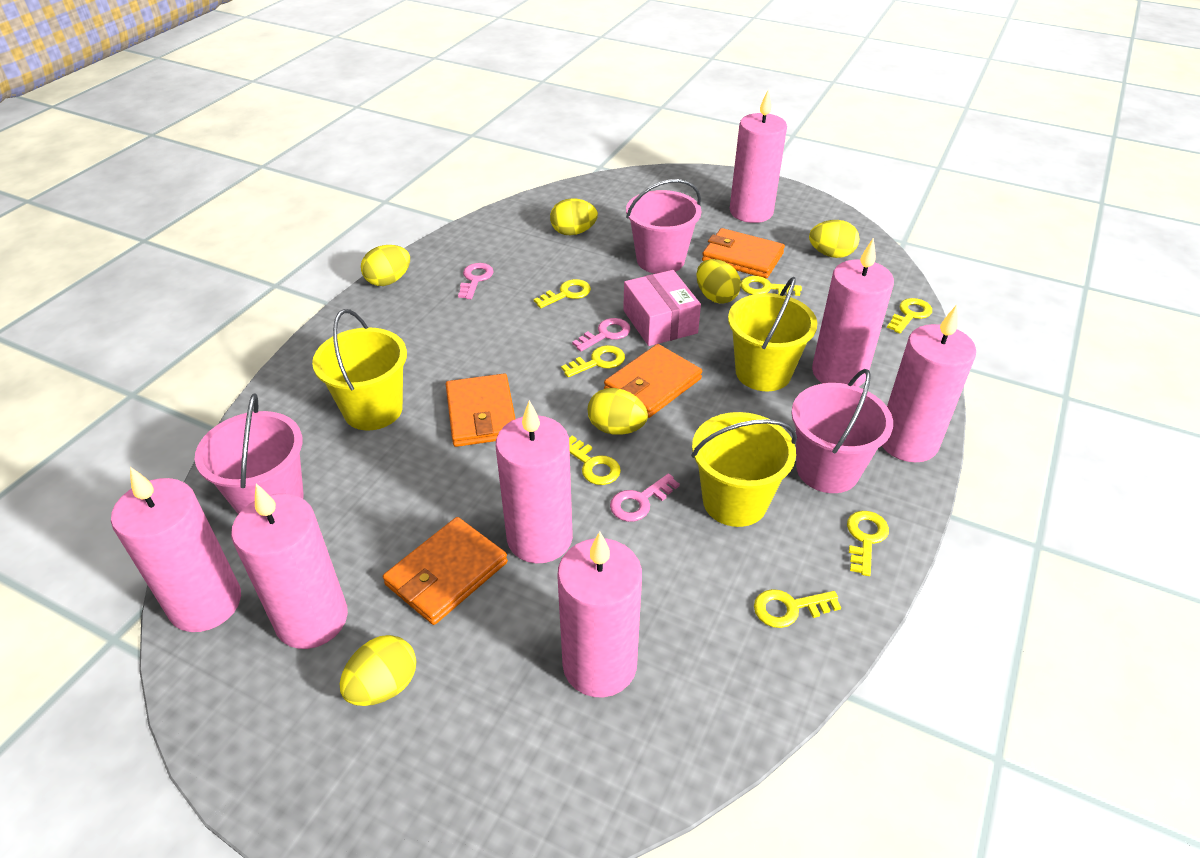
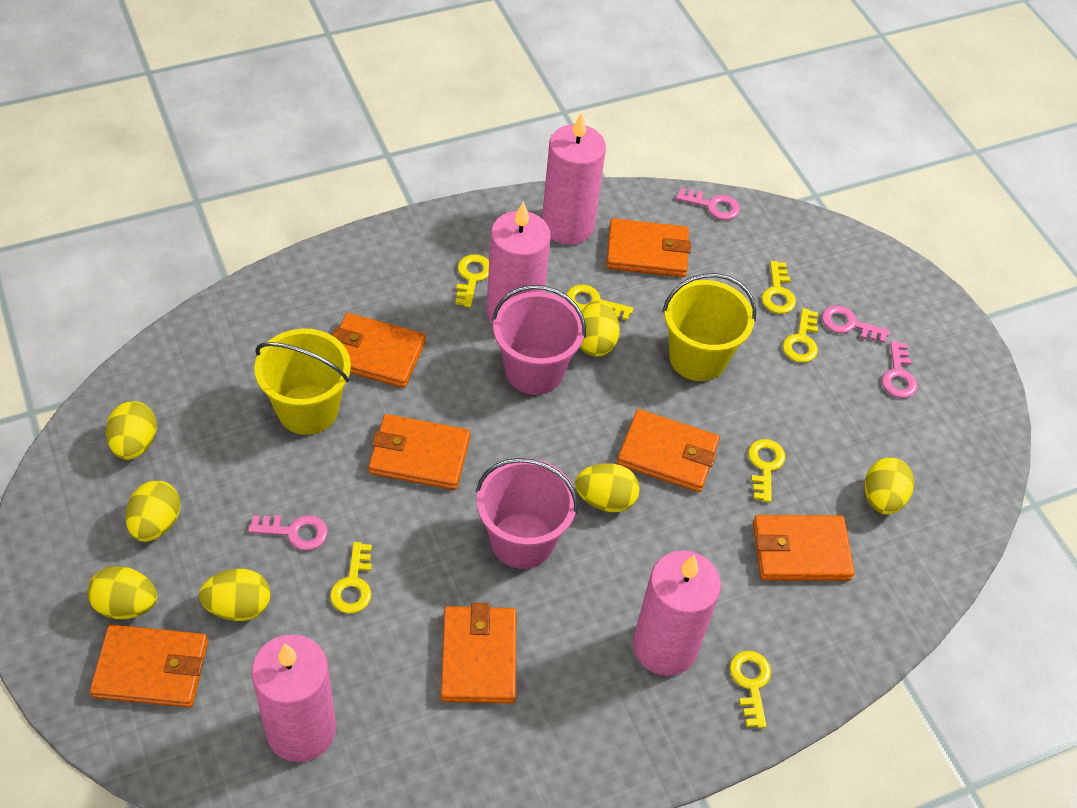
orange wallet: 4 -> 7
pink box: 1 -> 0
pink bucket: 3 -> 2
pink candle: 7 -> 4
pink key: 3 -> 4
yellow bucket: 3 -> 2
yellow egg: 6 -> 7

